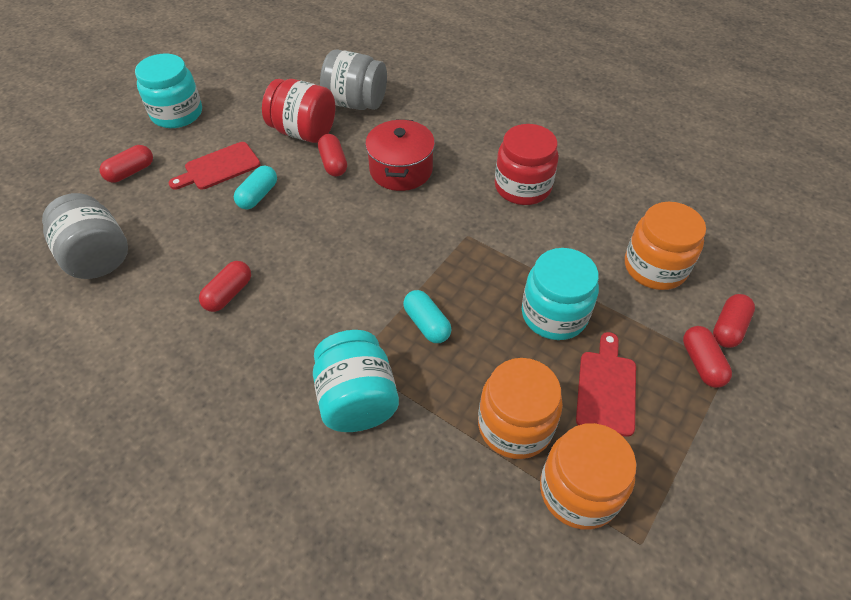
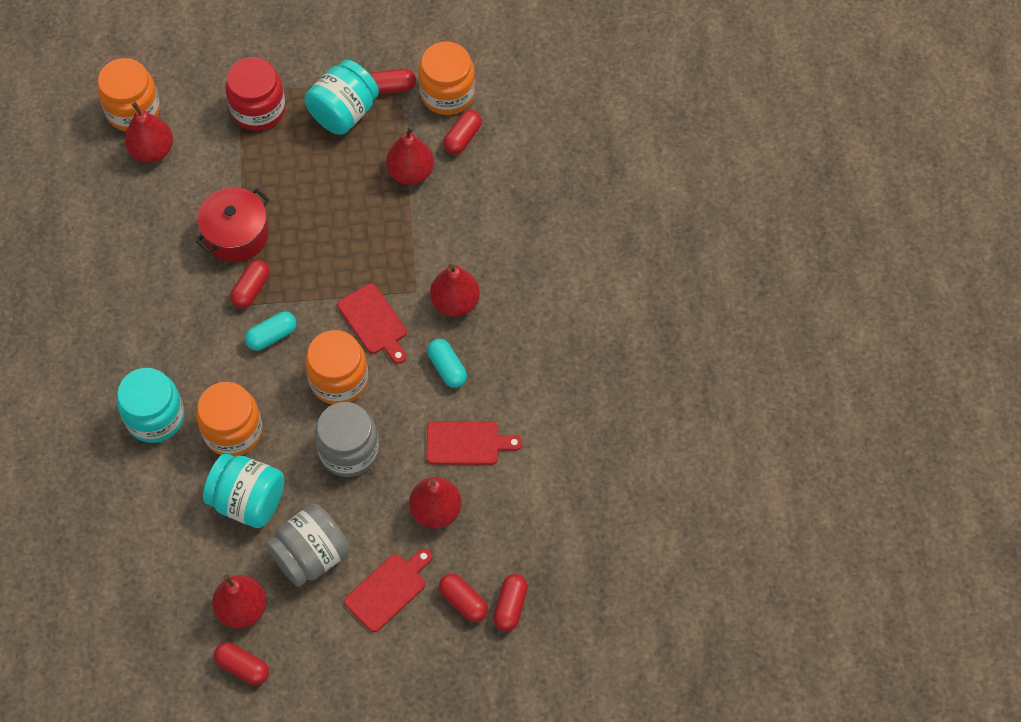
orange jar: 3 -> 4
red capsule: 5 -> 6
red cutting board: 2 -> 3
red jar: 2 -> 1
red pear: 0 -> 5

